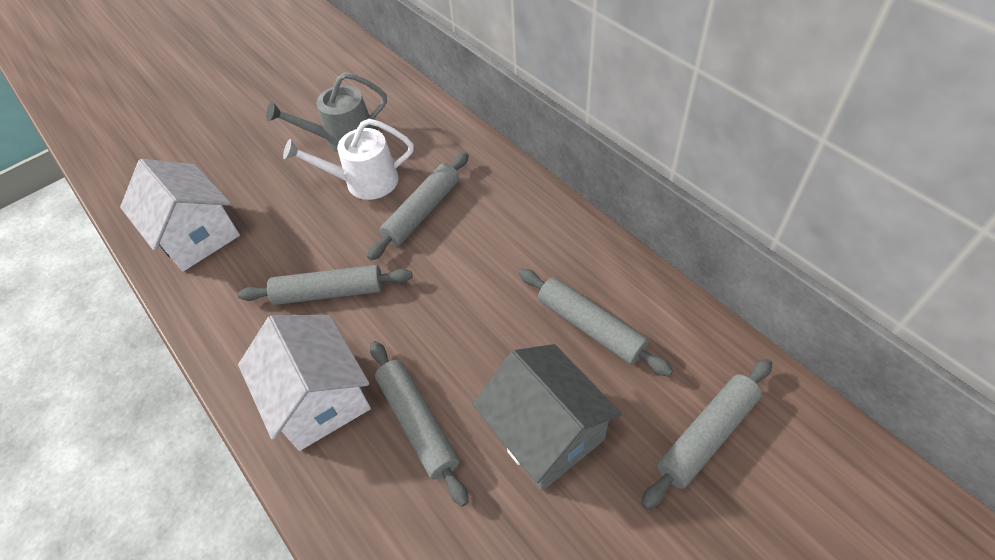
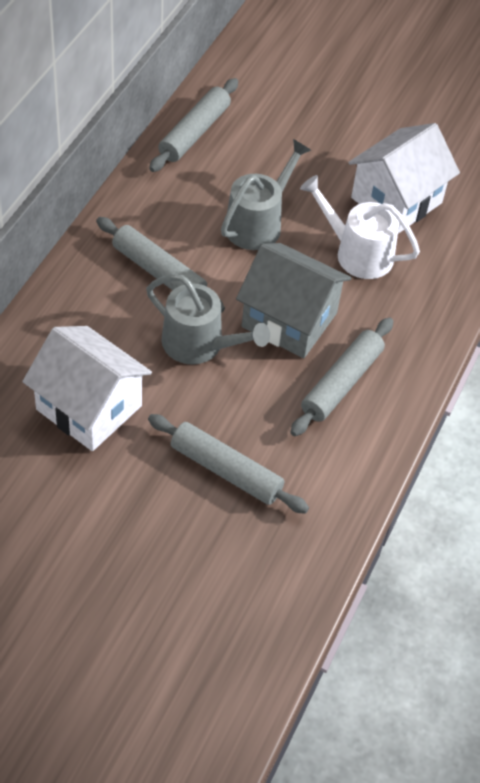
grey rolling pin: 5 -> 4
grey watering can: 1 -> 2

